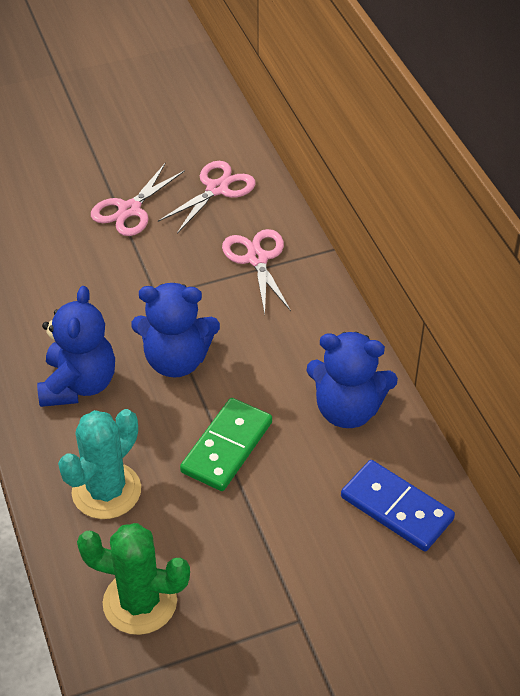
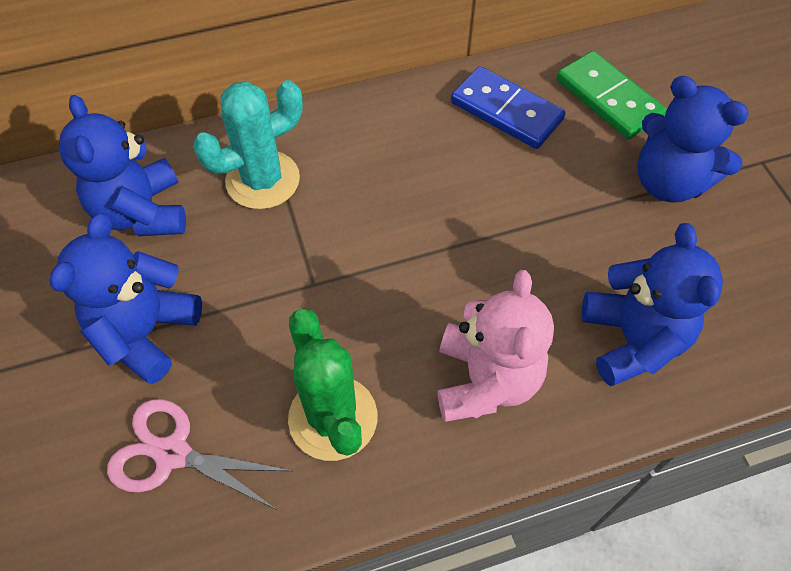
blue teddy bear: 3 -> 4
pink scissors: 3 -> 1
pink teddy bear: 0 -> 1

